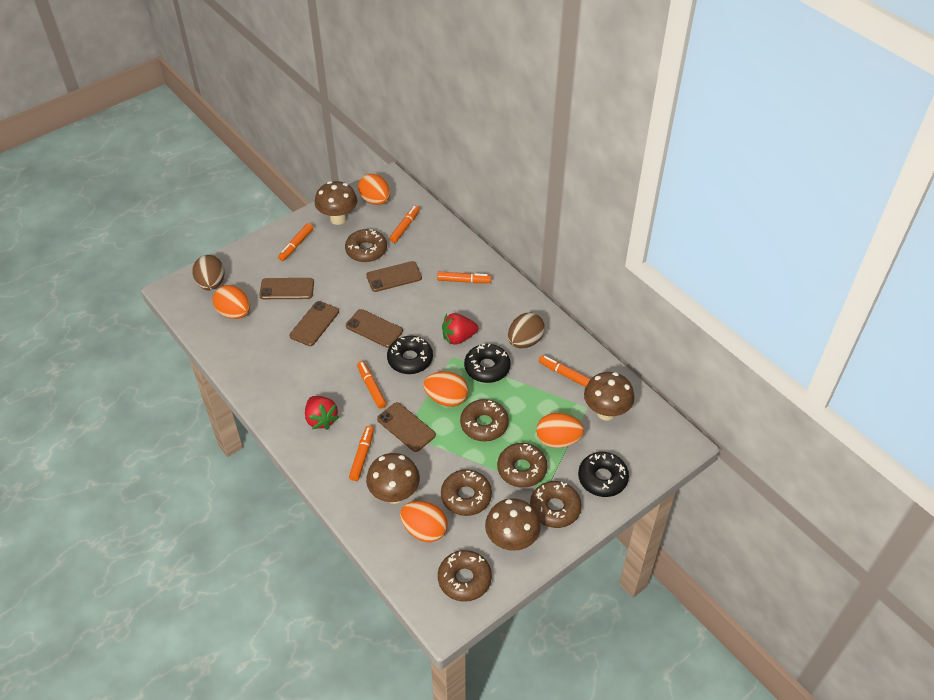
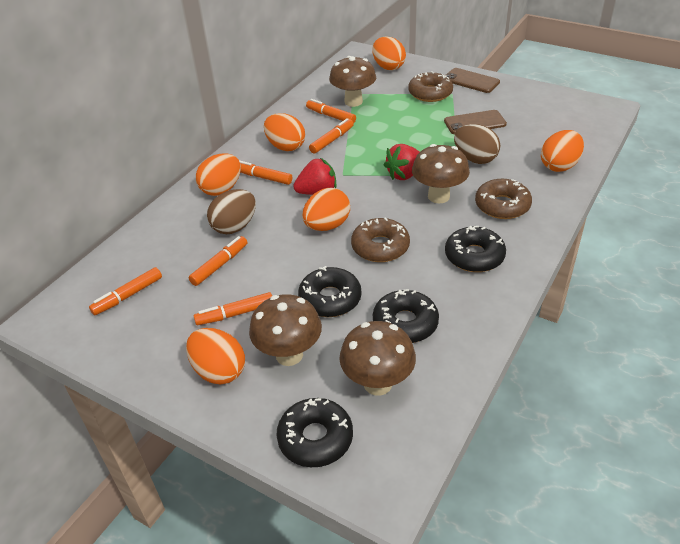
black donut: 3 -> 4
brown donut: 6 -> 3
brown phone: 5 -> 2
orange egg: 5 -> 6

